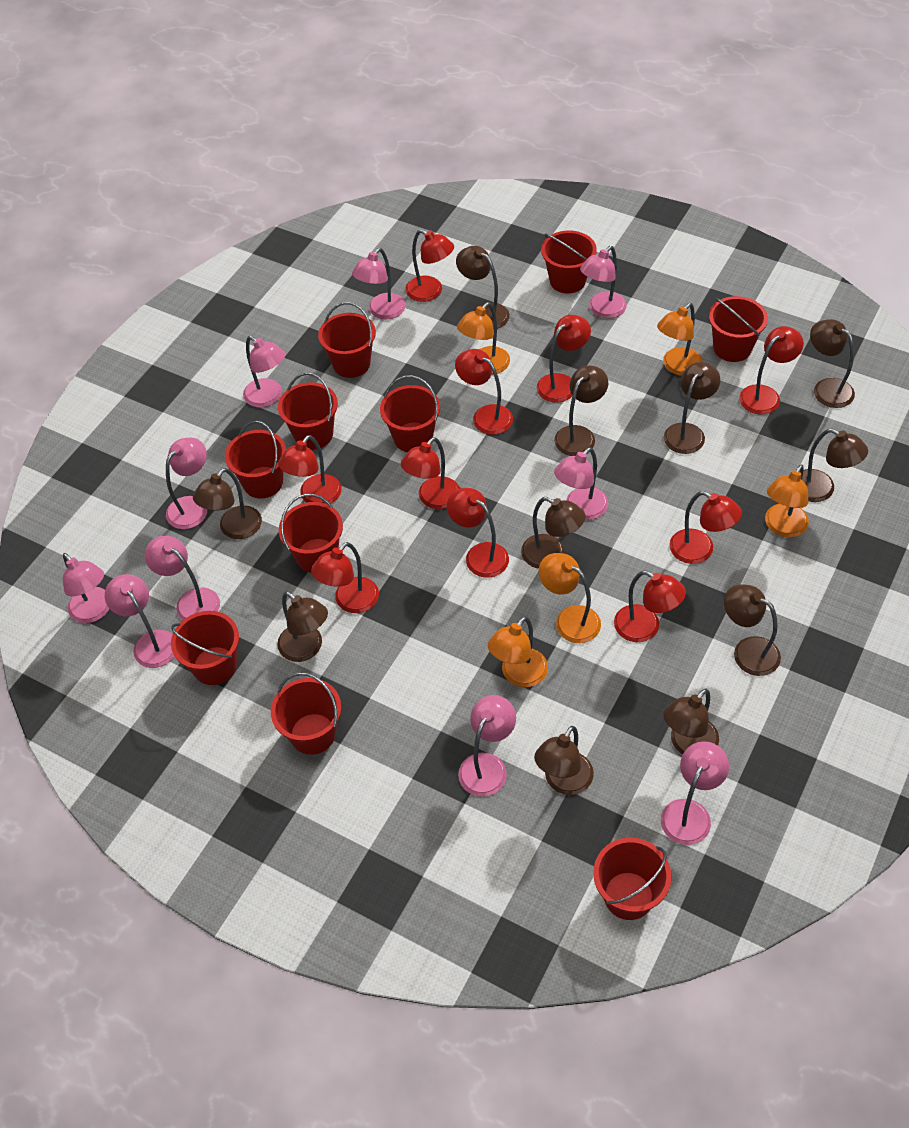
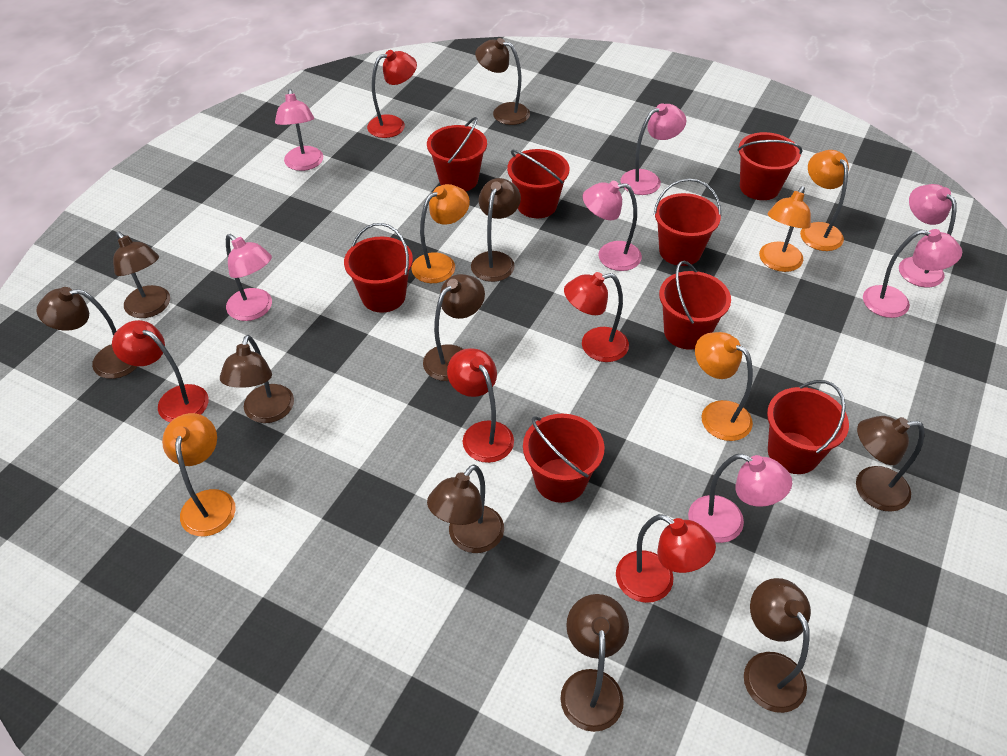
brown lamp: 11 -> 10
pink lamp: 10 -> 7
red bucket: 10 -> 8
red lamp: 10 -> 5

